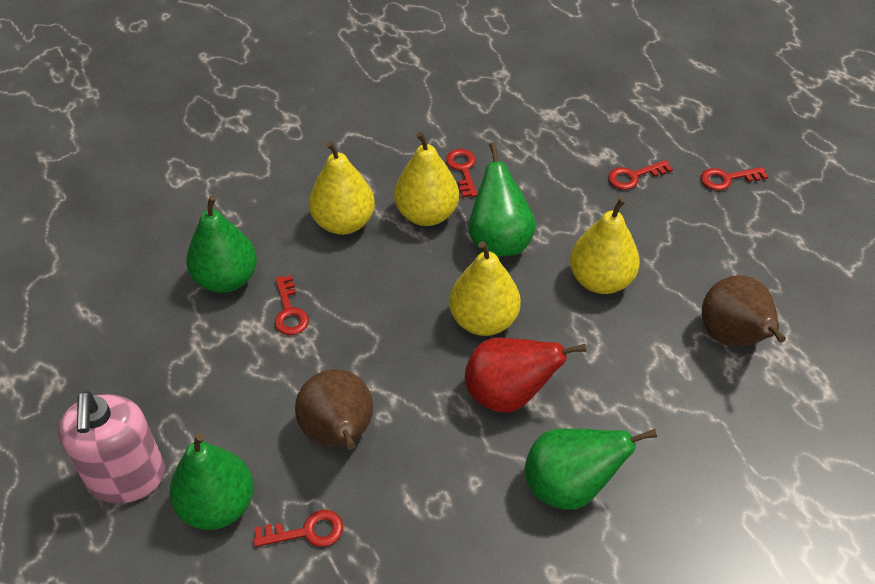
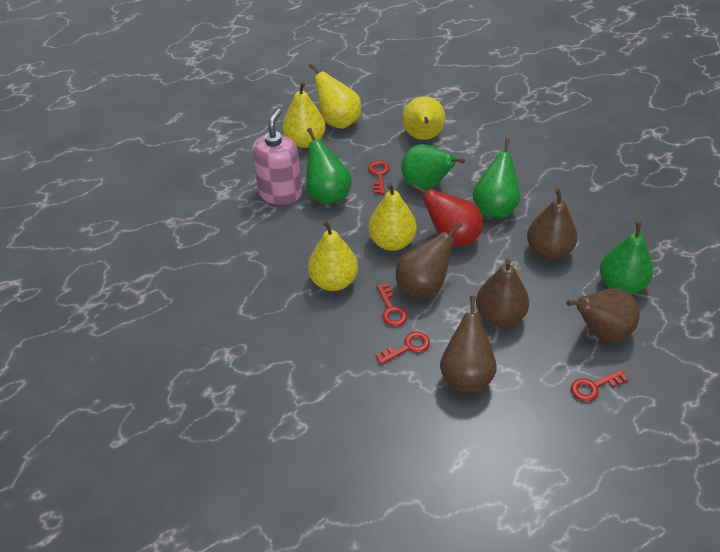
brown pear: 2 -> 5
red key: 5 -> 4
yellow pear: 4 -> 5

